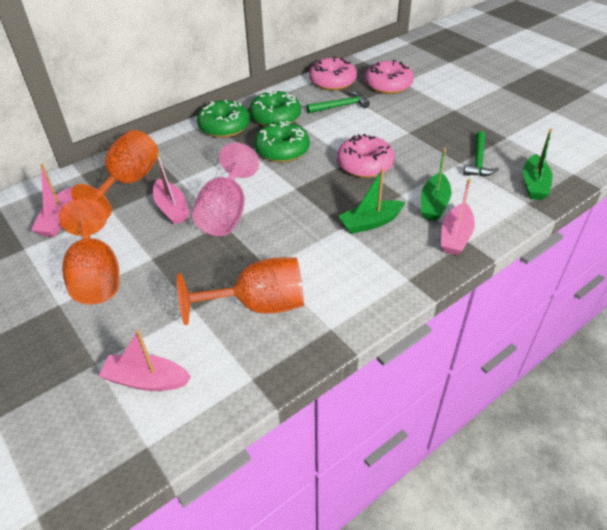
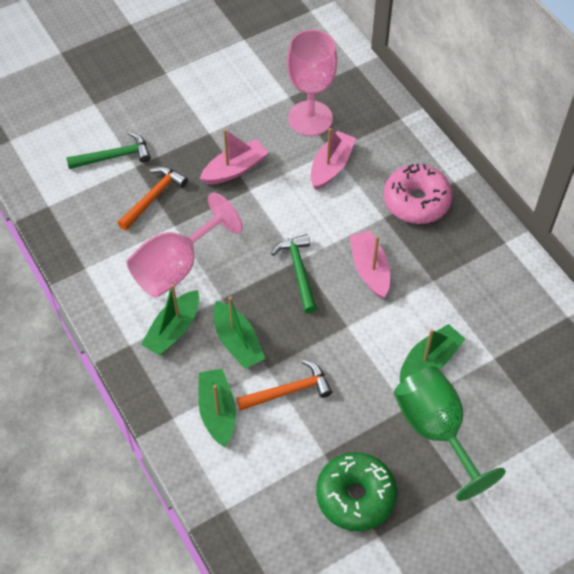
green boat: 3 -> 4
green donut: 3 -> 1
green goblet: 0 -> 1
orange goblet: 3 -> 0
orange hammer: 0 -> 2
pink boat: 4 -> 3
pink donut: 3 -> 1
pink goblet: 1 -> 2

